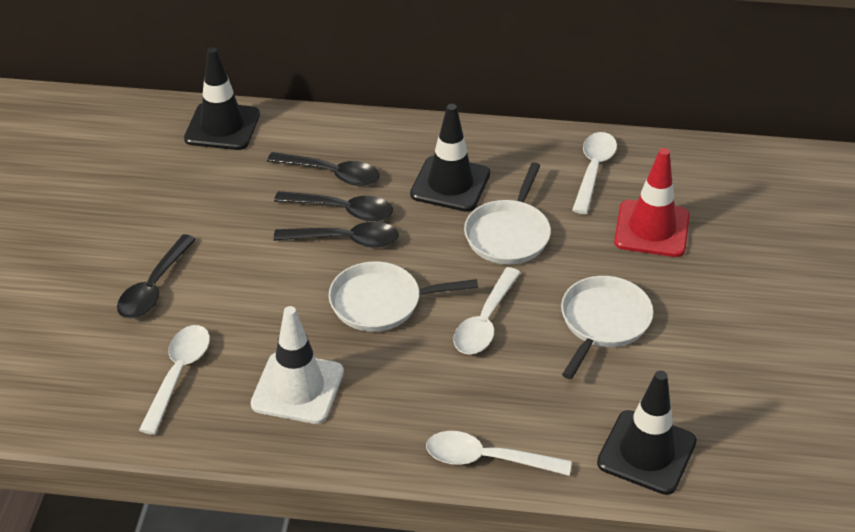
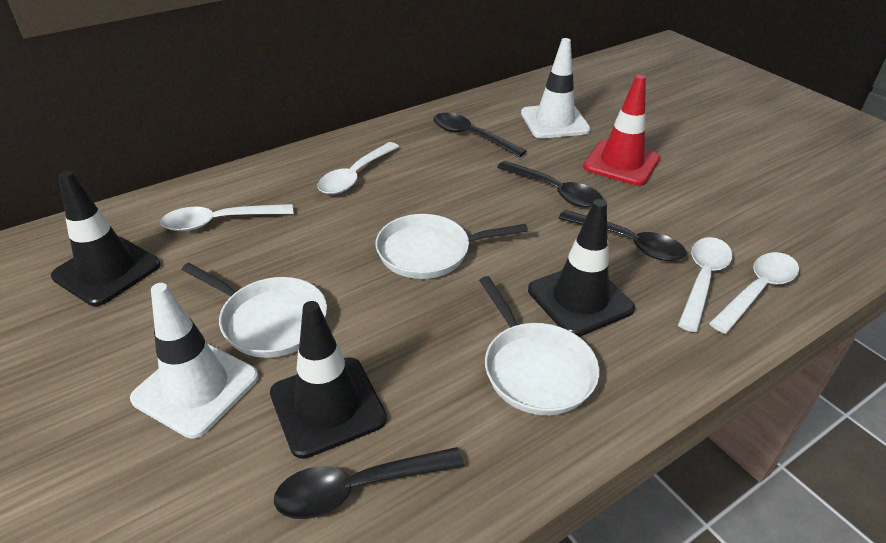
white traffic cone: 1 -> 2

